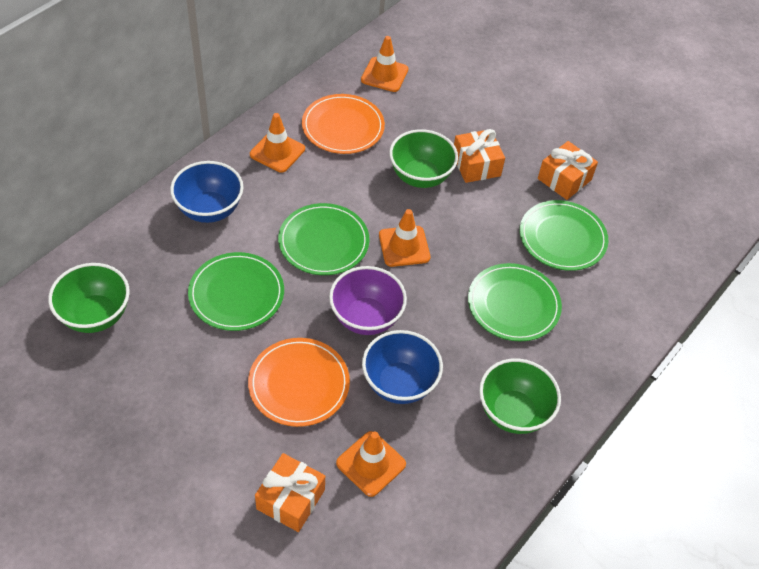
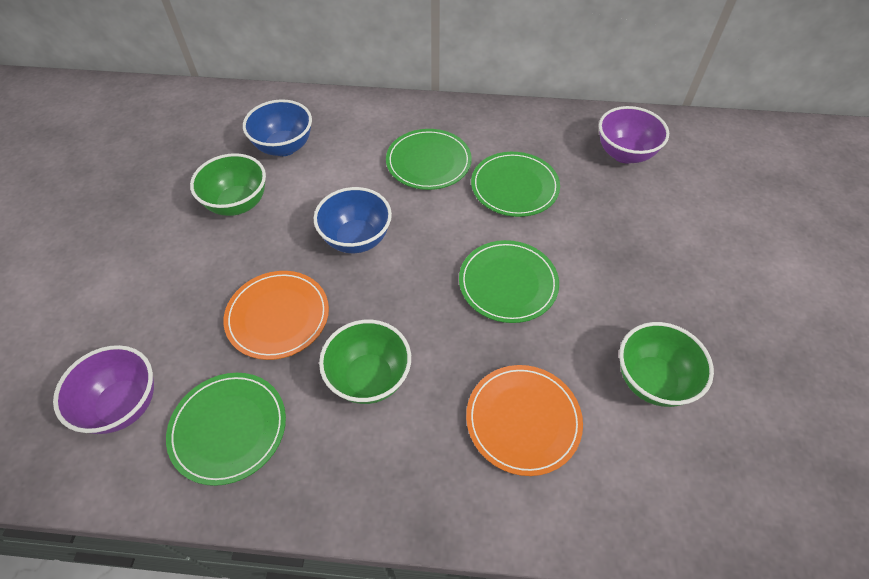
orange gift: 3 -> 0
orange traffic cone: 4 -> 0
purple bowl: 1 -> 2

